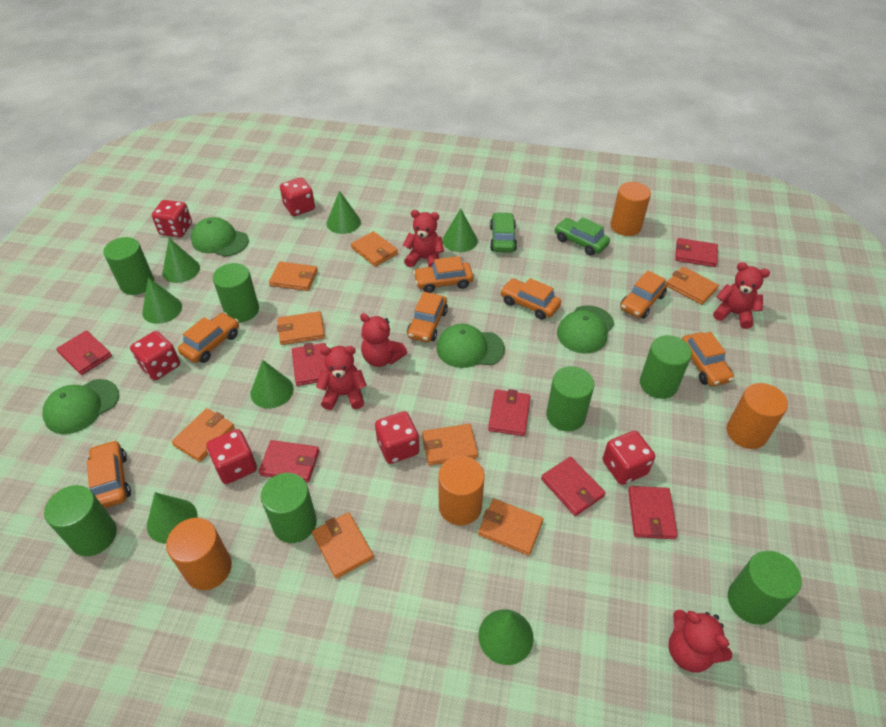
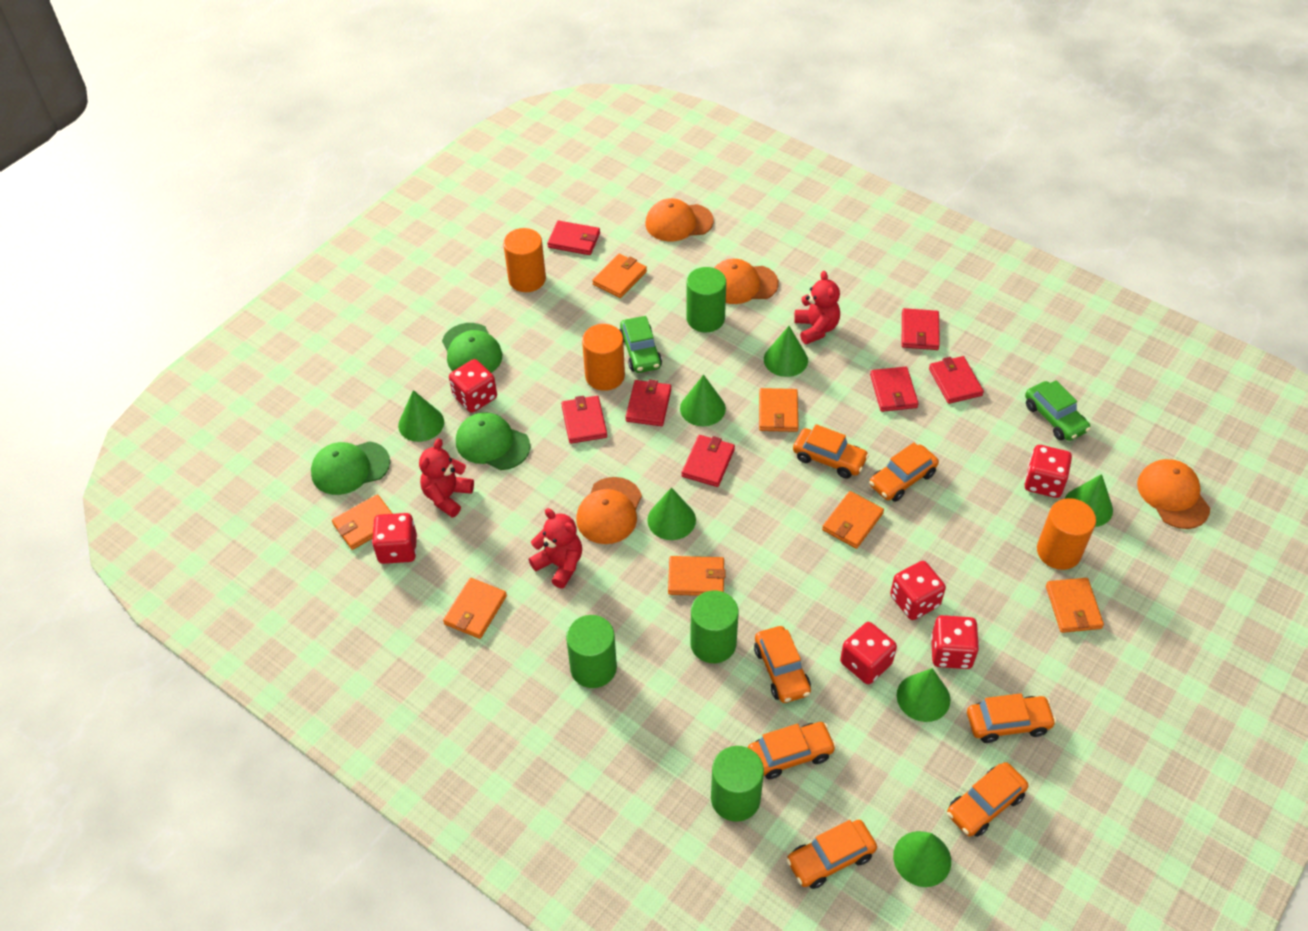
green cap: 4 -> 3
green cylinder: 7 -> 4
orange cap: 0 -> 4
orange cylinder: 4 -> 3
orange wallet: 8 -> 7
red teddy bear: 5 -> 3

